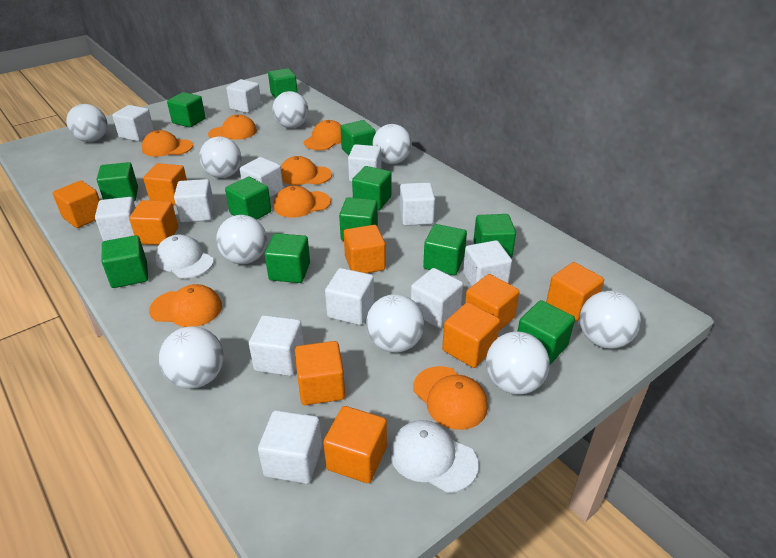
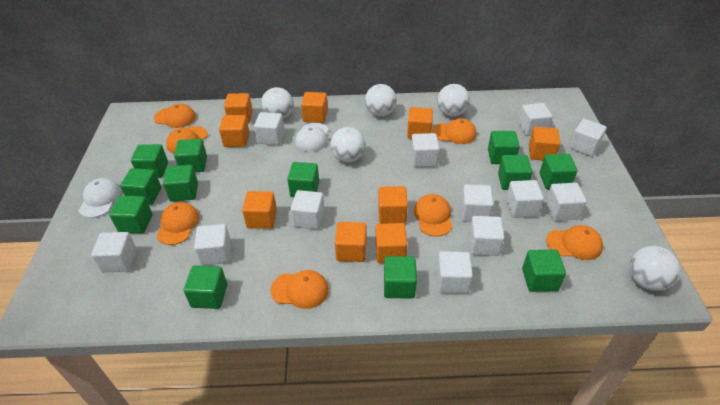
white ball: 9 -> 5

